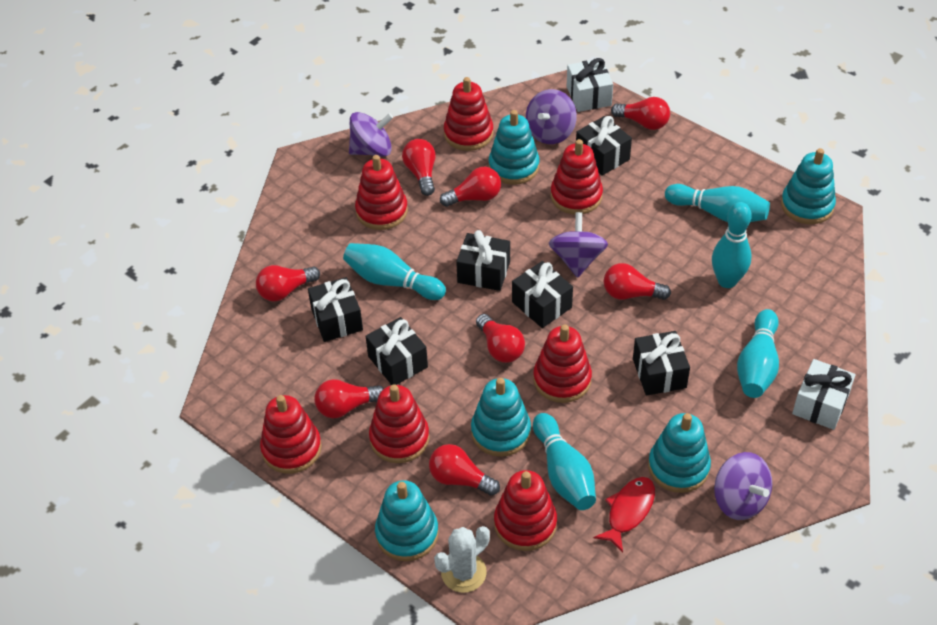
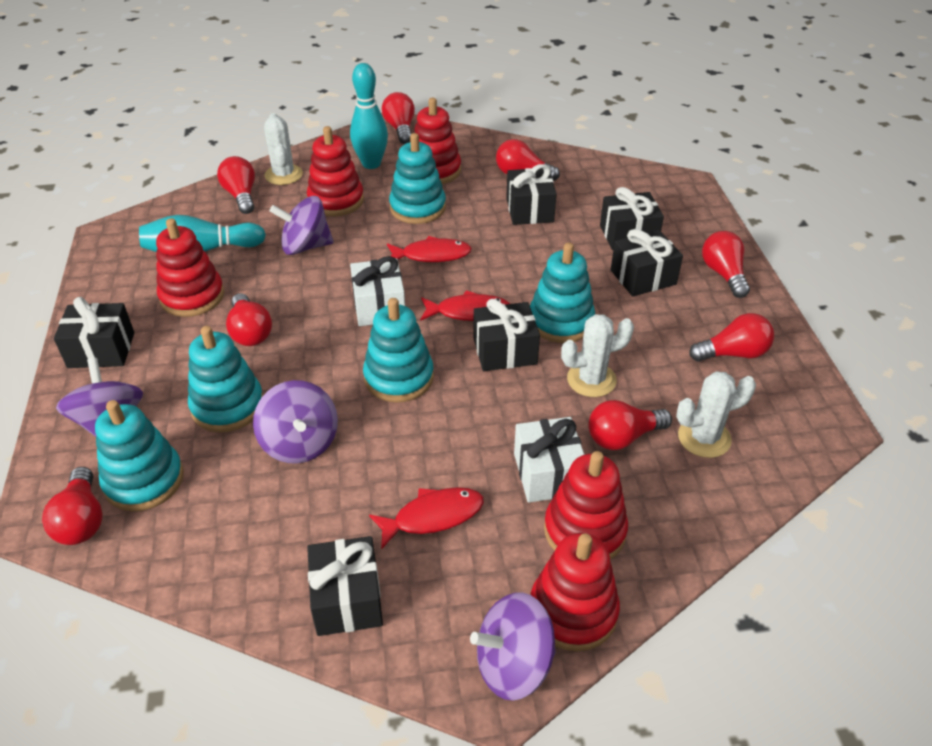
red fish: 1 -> 3
red stacking toy: 7 -> 5
turquoise bowling pin: 5 -> 2
white cactus: 1 -> 3

